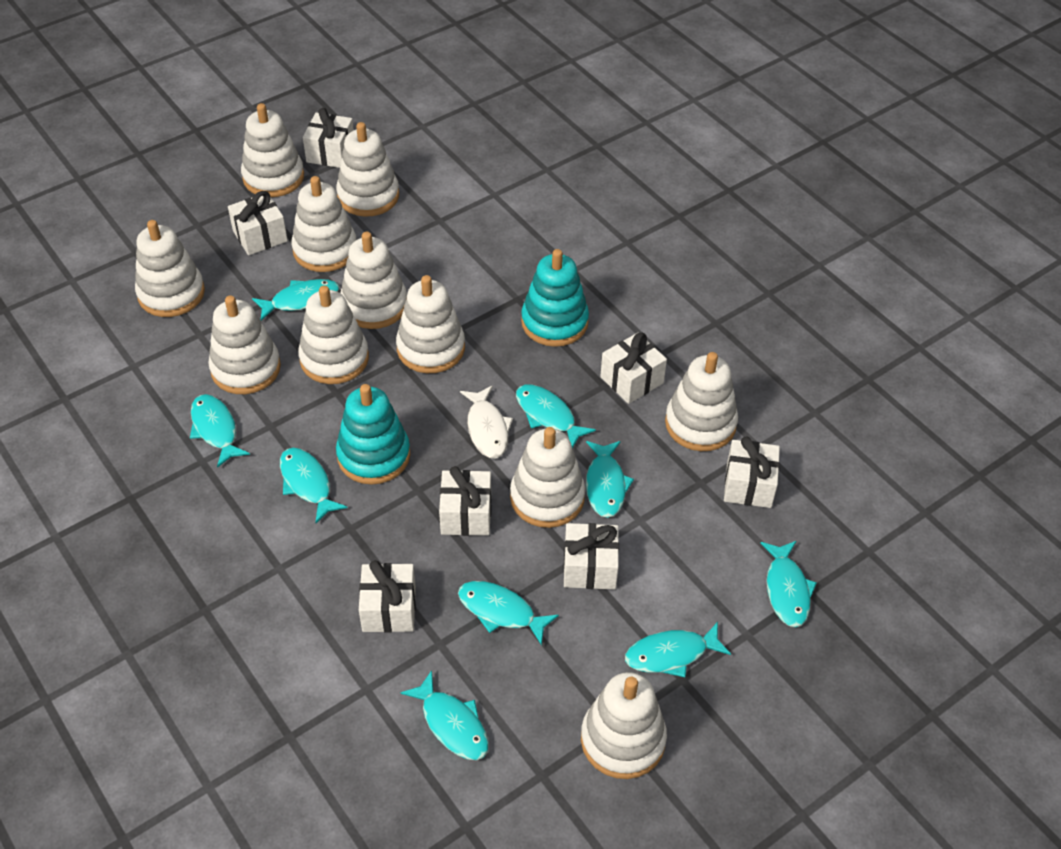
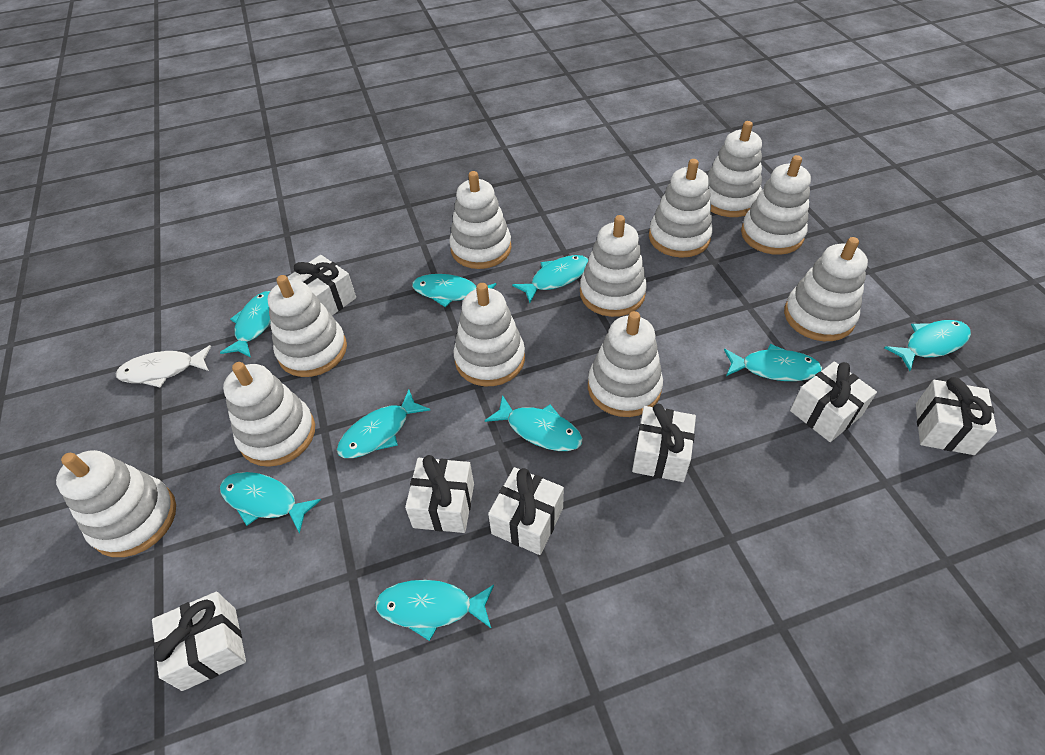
turquoise stacking toy: 2 -> 0

